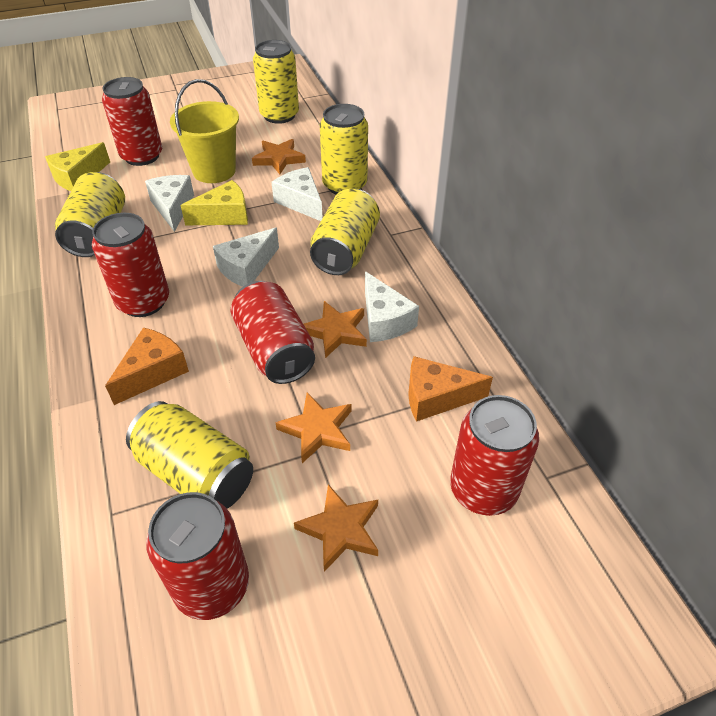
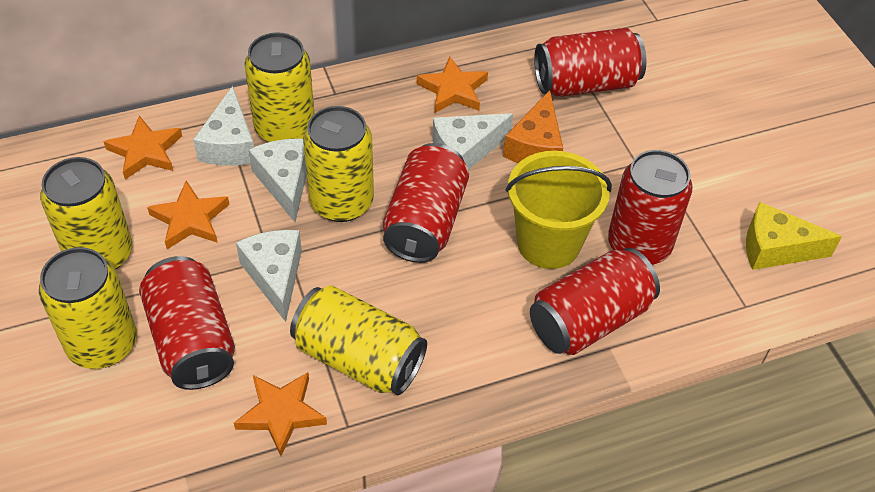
orange cheese: 2 -> 1
yellow cheese: 2 -> 1

